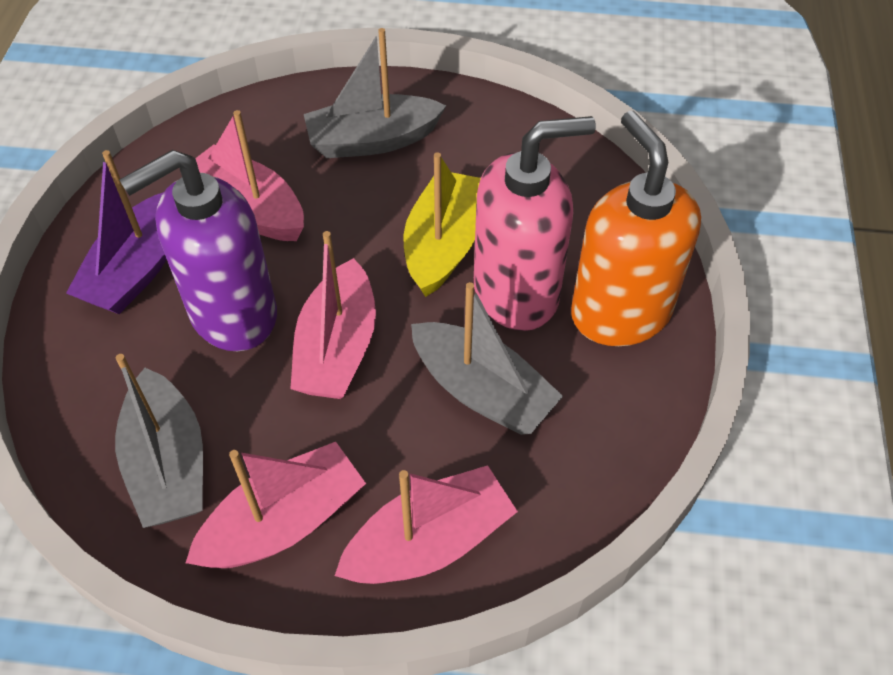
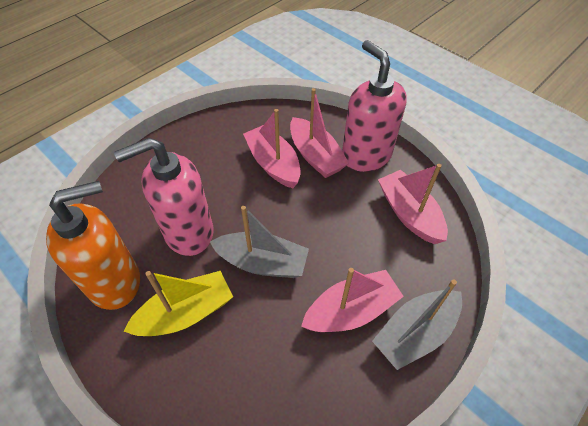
grey boat: 3 -> 2
pink soap dispenser: 1 -> 2
purple boat: 1 -> 0
purple soap dispenser: 1 -> 0

